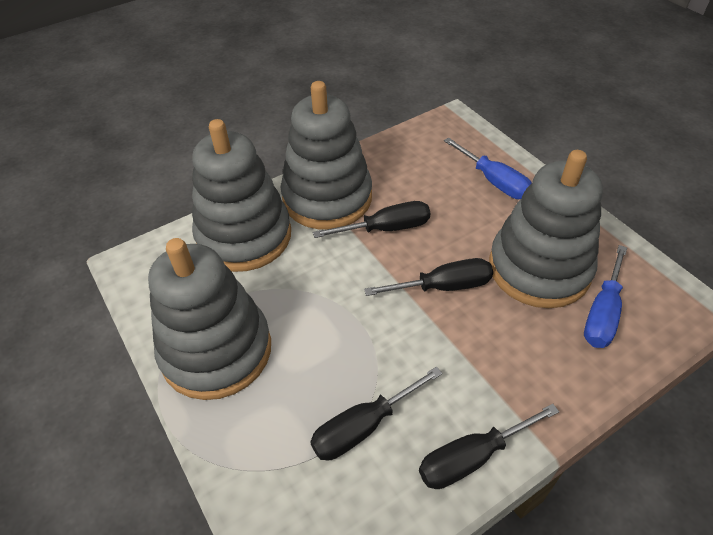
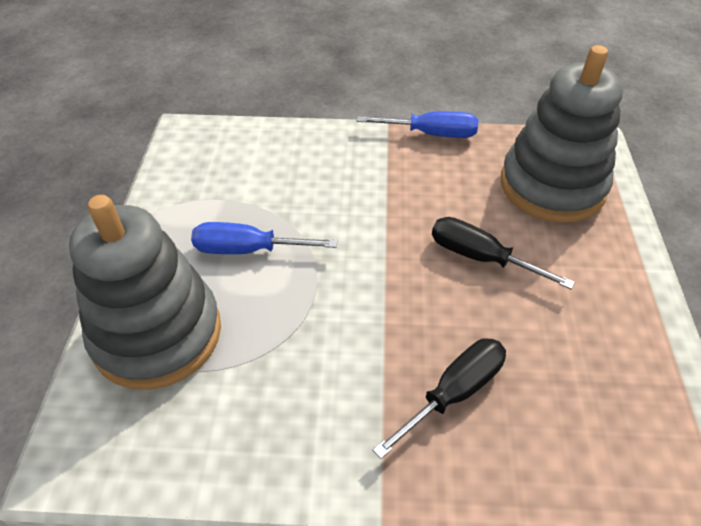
black screwdriver: 4 -> 2
grey stacking toy: 4 -> 2

